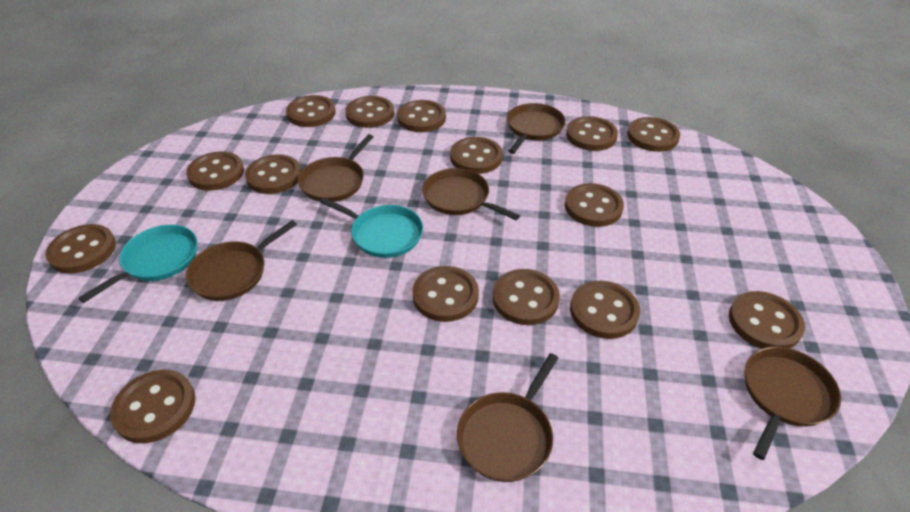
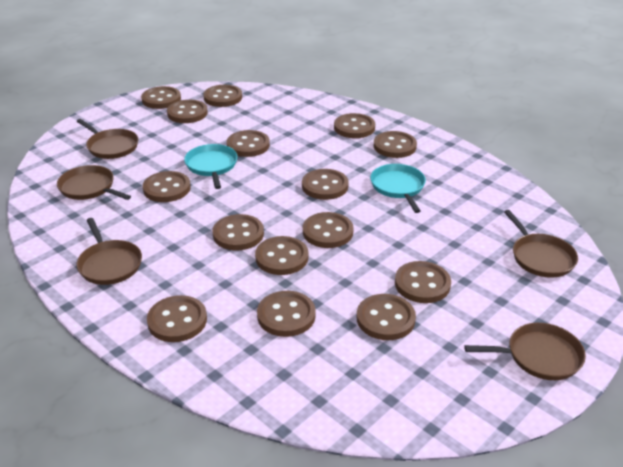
brown pan: 6 -> 5

